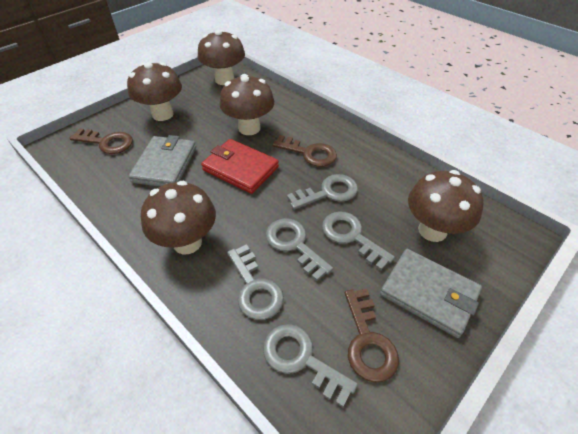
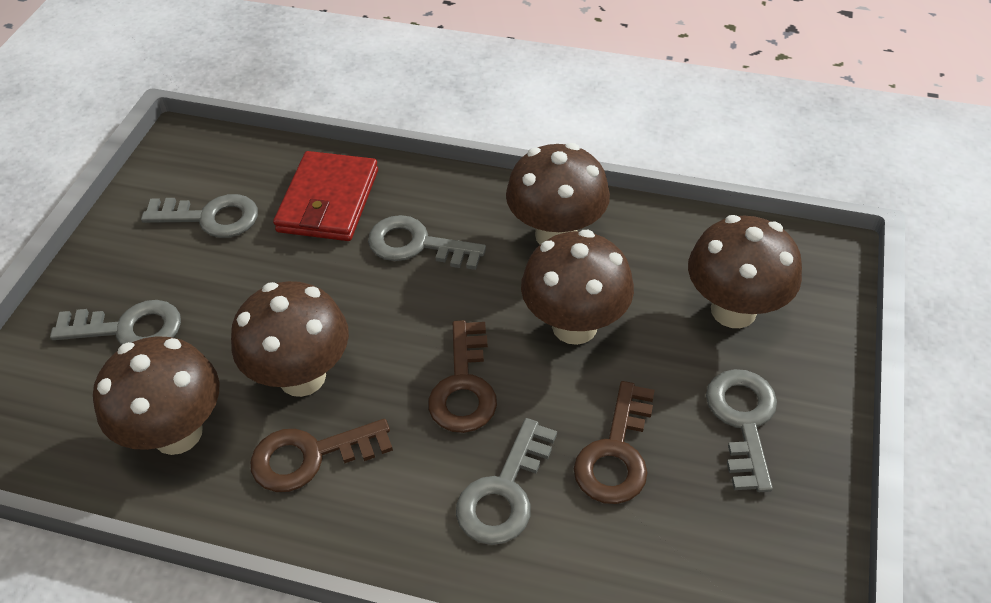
grey wallet: 2 -> 0

